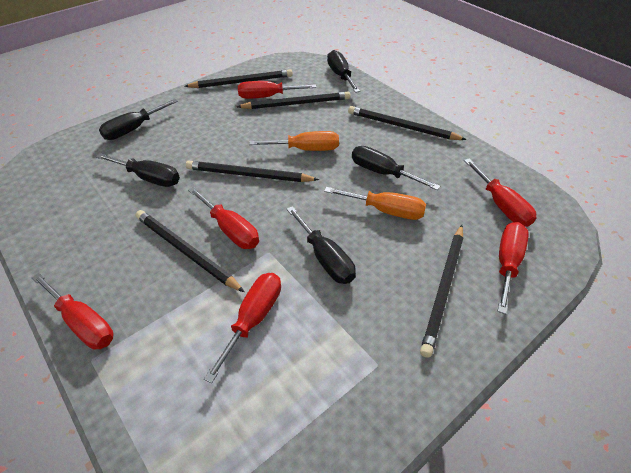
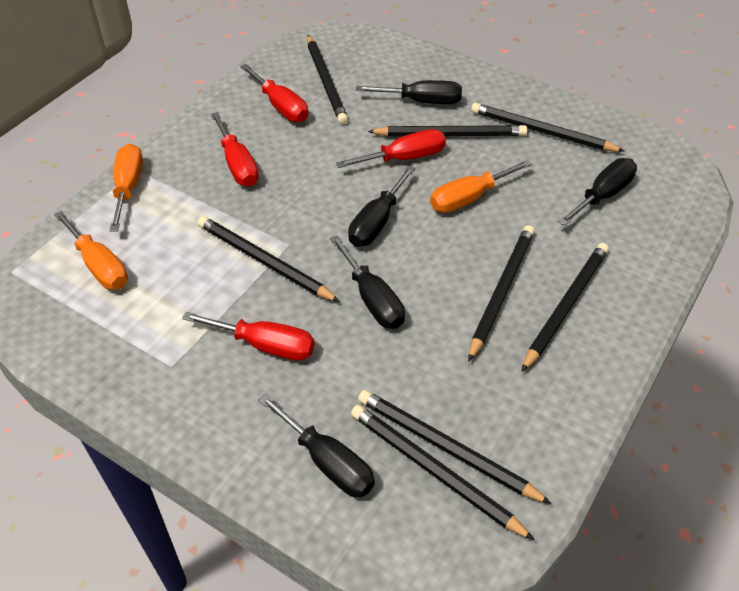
black pencil: 6 -> 8
orange screwdriver: 2 -> 3
red screwdriver: 6 -> 4

